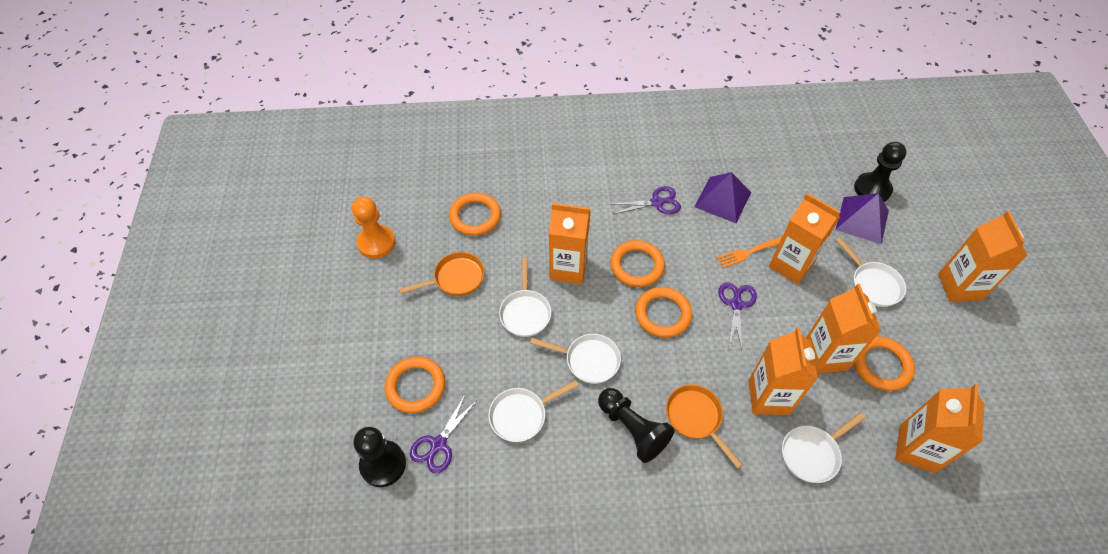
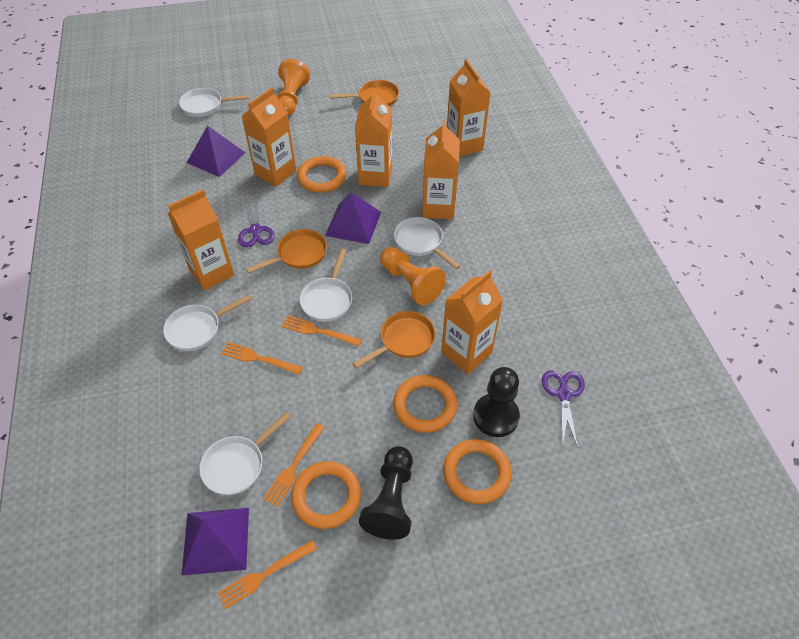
black pawn: 3 -> 2
orange fork: 1 -> 4
orange pan: 2 -> 3
orange pawn: 1 -> 2
orange ring: 5 -> 4
purple pyramid: 2 -> 3
purple scissors: 3 -> 2

